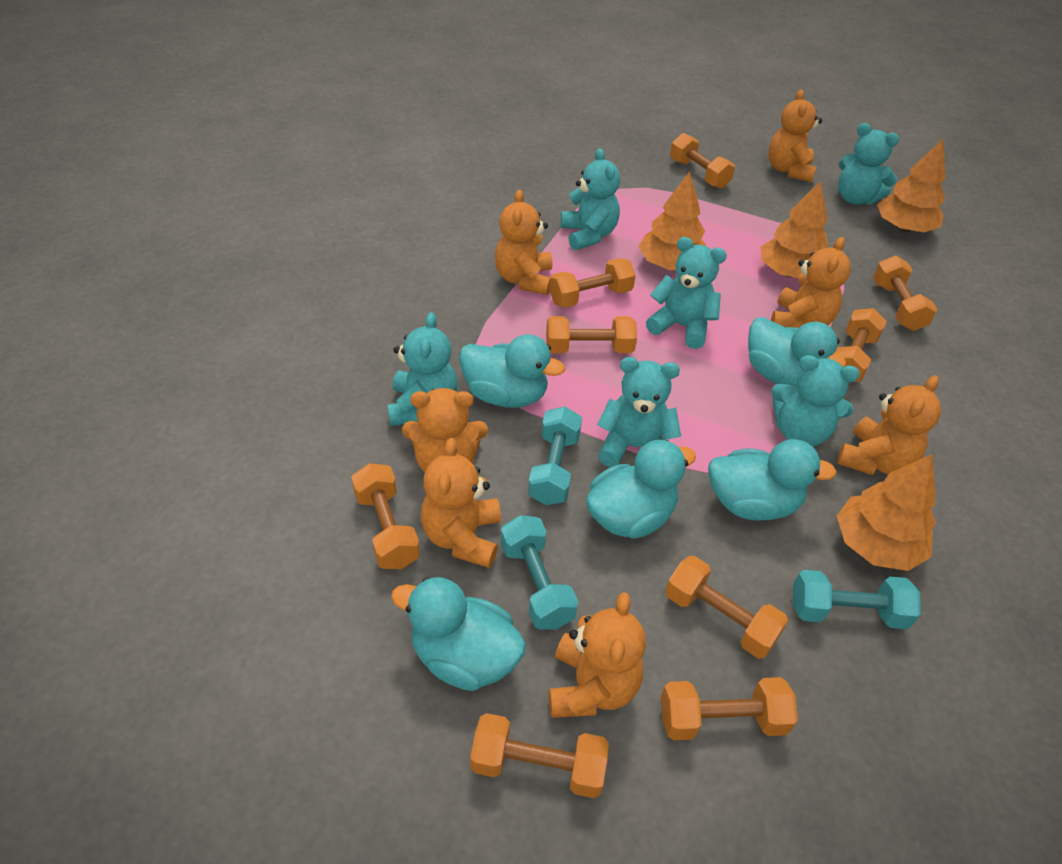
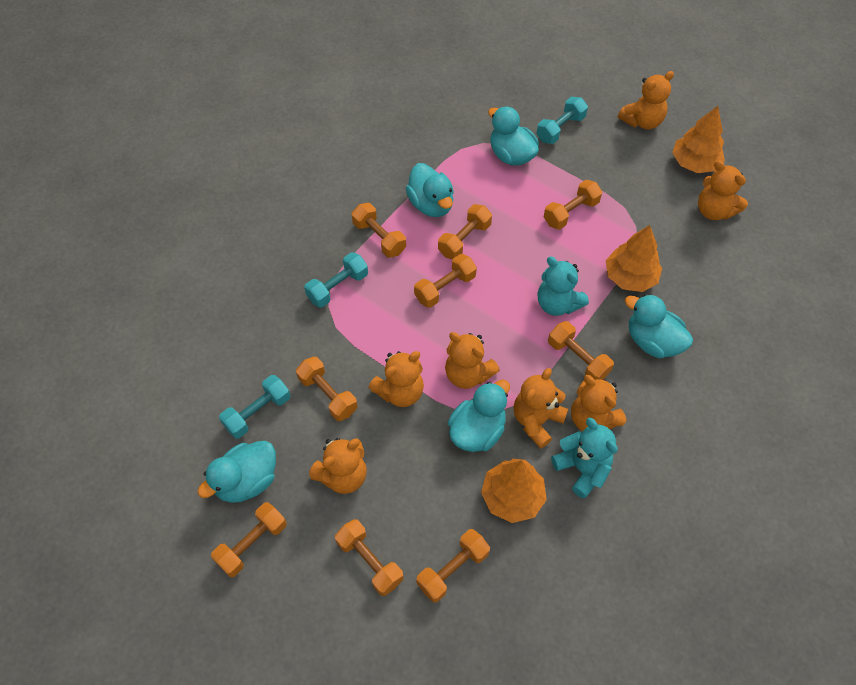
orange tree: 4 -> 3
turquoise teddy bear: 6 -> 2

